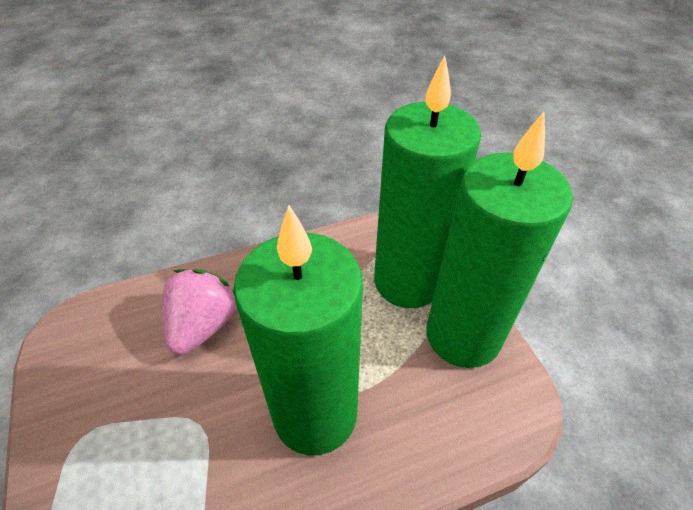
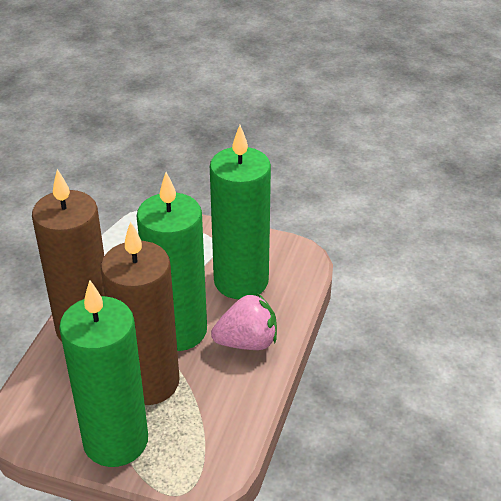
brown candle: 0 -> 2

